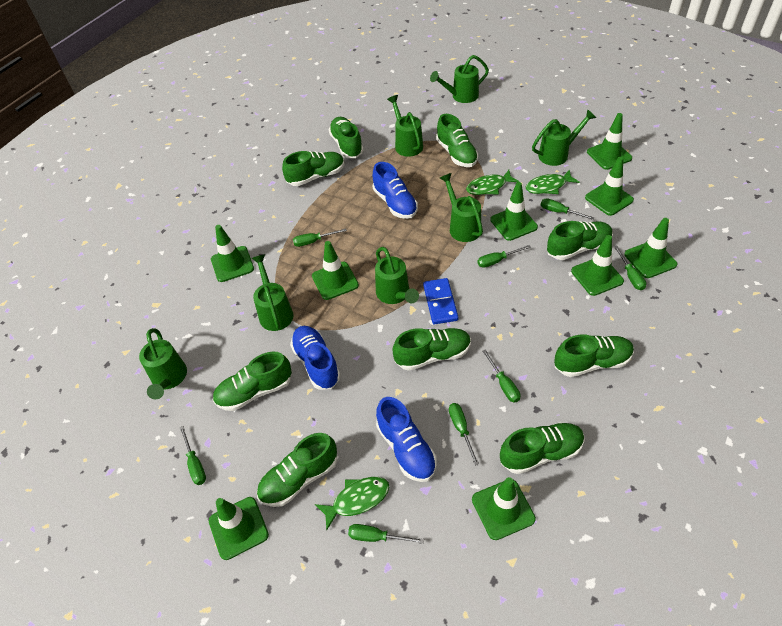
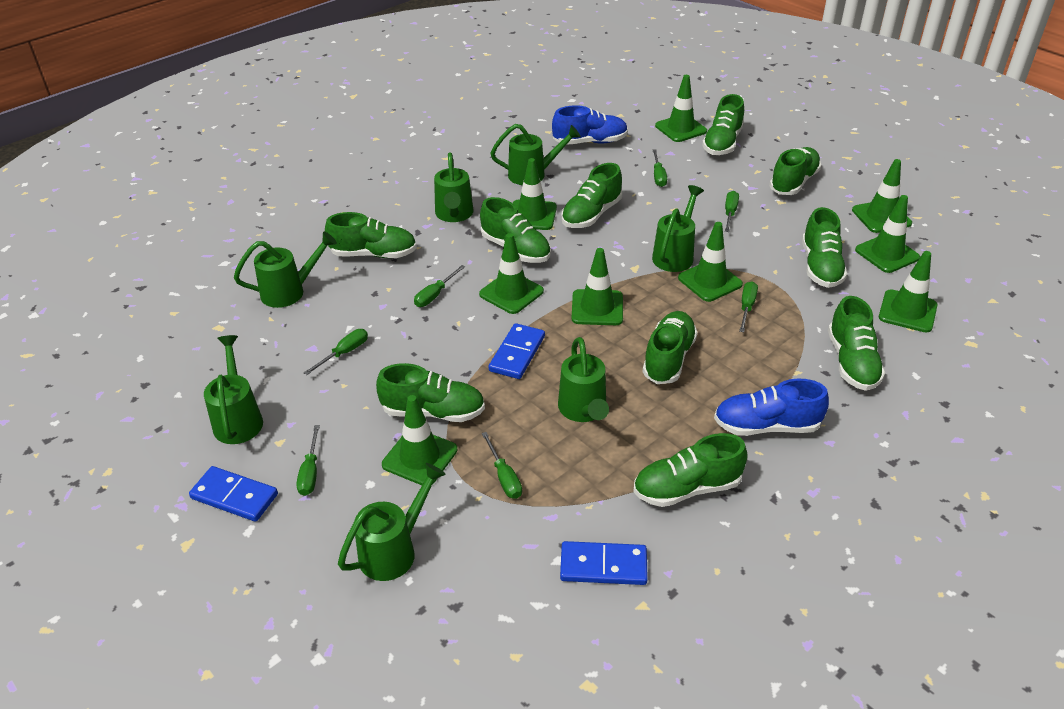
blue domino: 1 -> 3
blue shoe: 3 -> 2
green fish: 3 -> 0
green screwdriver: 8 -> 7
green shoe: 9 -> 10

